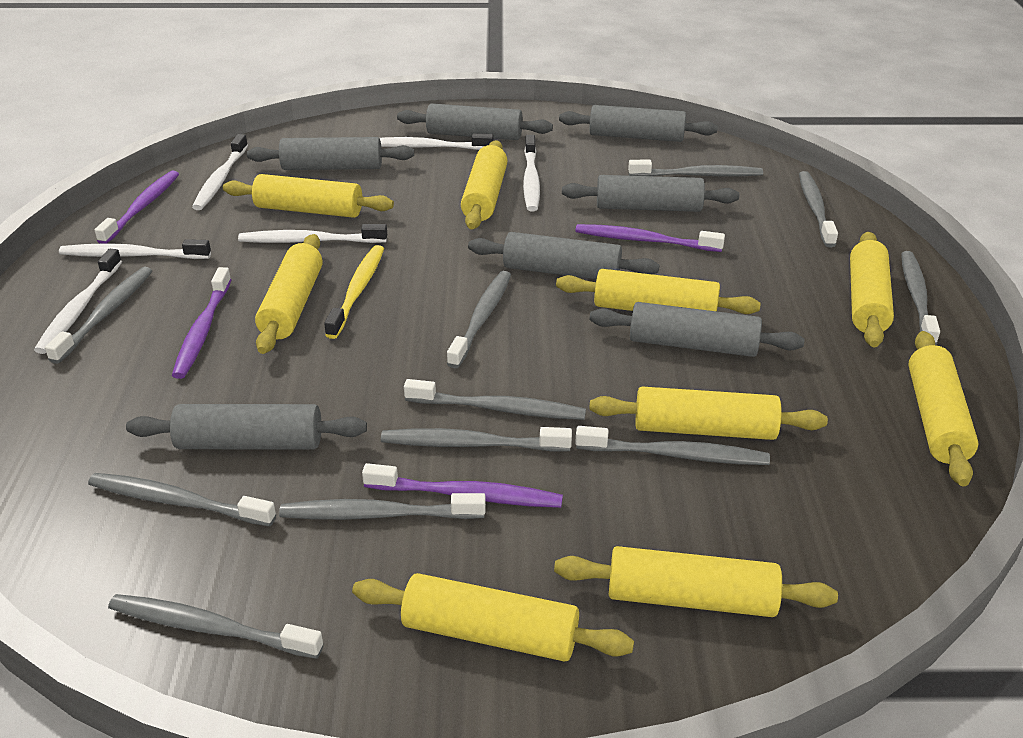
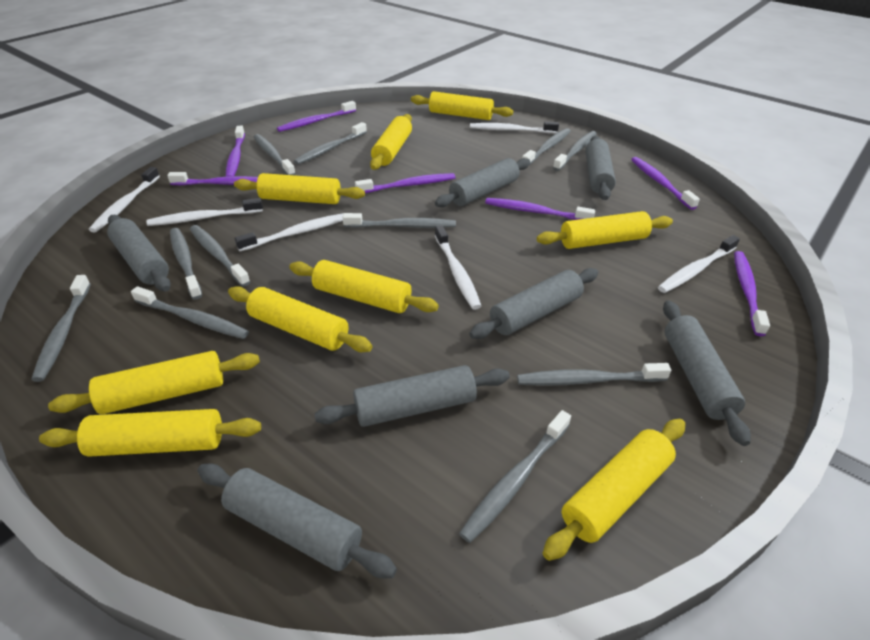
purple toothbrush: 4 -> 7
yellow toothbrush: 1 -> 0

